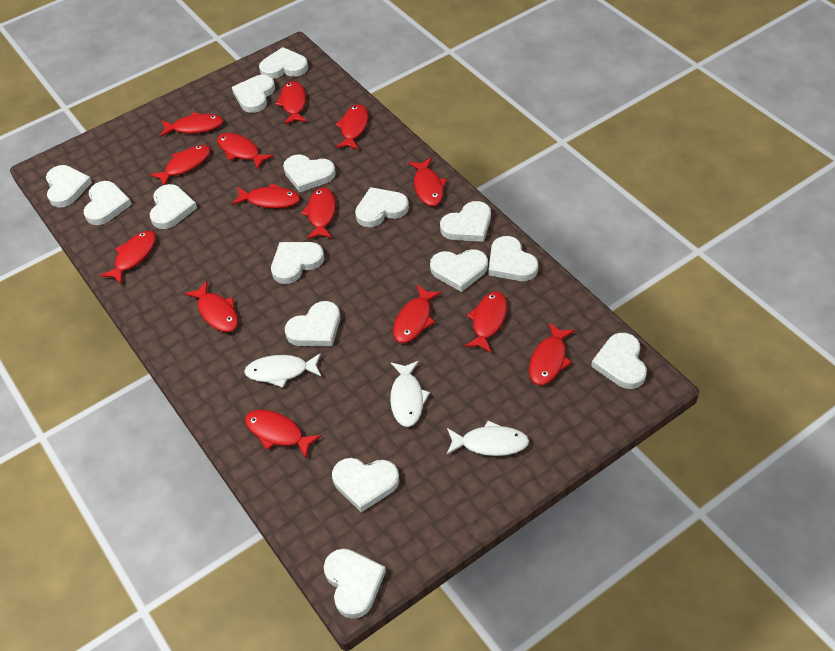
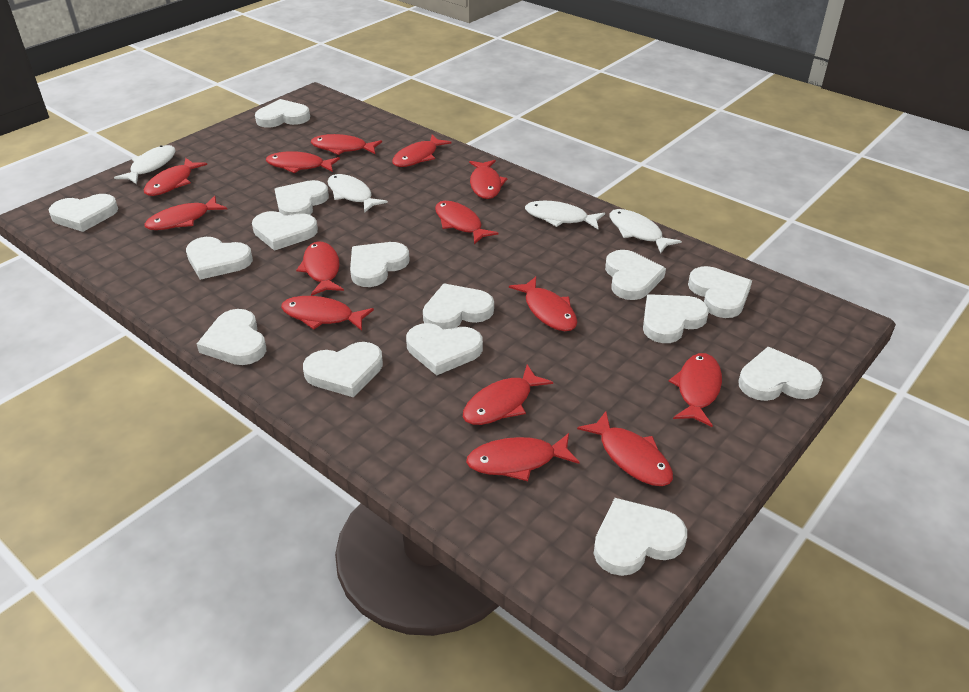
white fish: 3 -> 4

